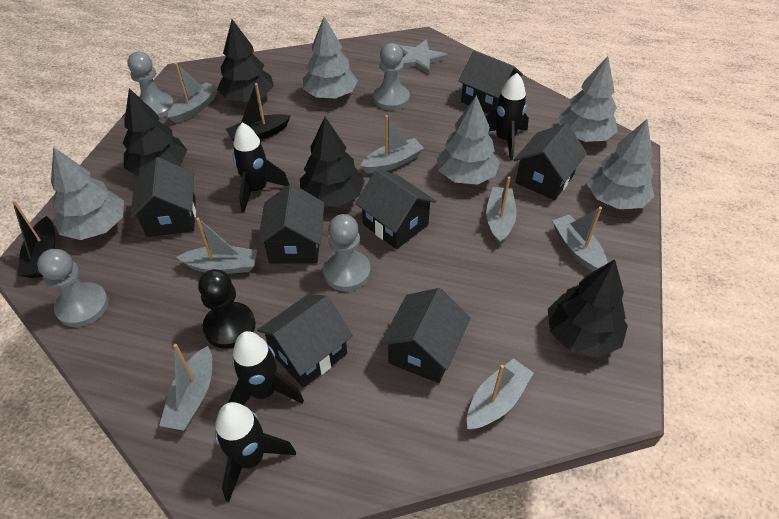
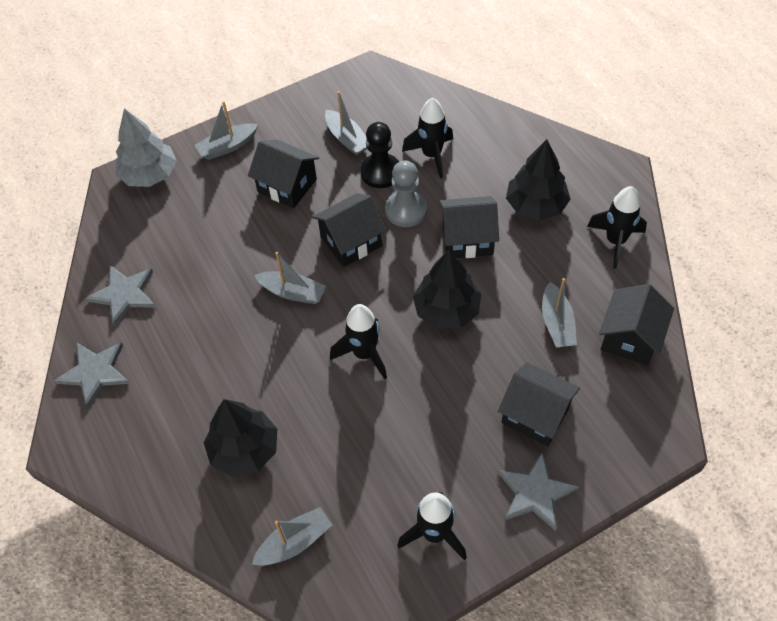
black boat: 2 -> 0
black house: 7 -> 5
black tree: 4 -> 3
grey boat: 7 -> 5
grey pawn: 4 -> 1
grey star: 1 -> 3
grey tree: 5 -> 1

